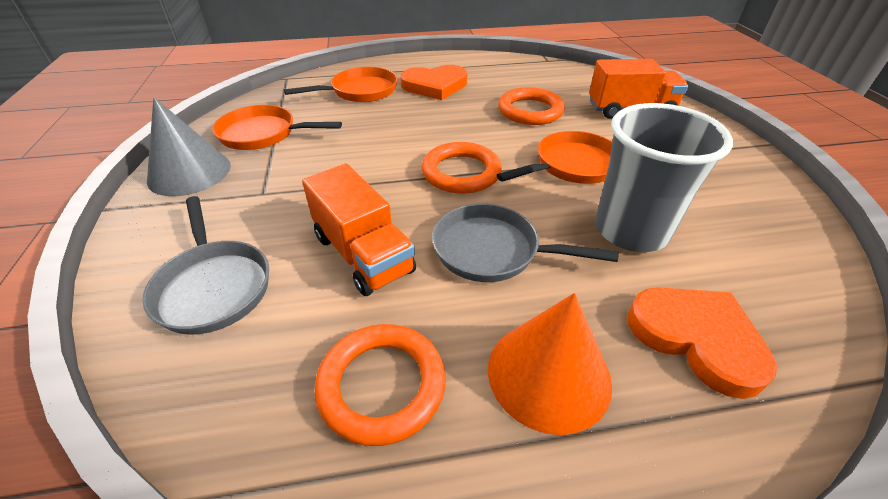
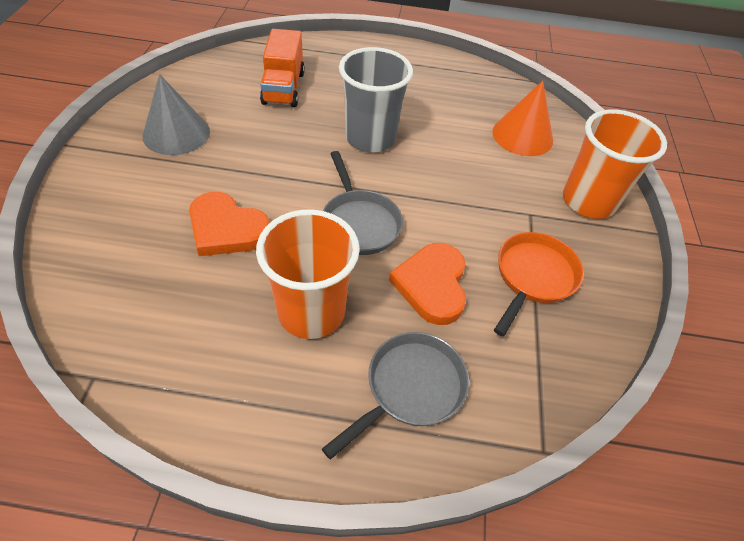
orange cup: 0 -> 2
orange pan: 3 -> 1
orange ring: 3 -> 0
orange truck: 2 -> 1

